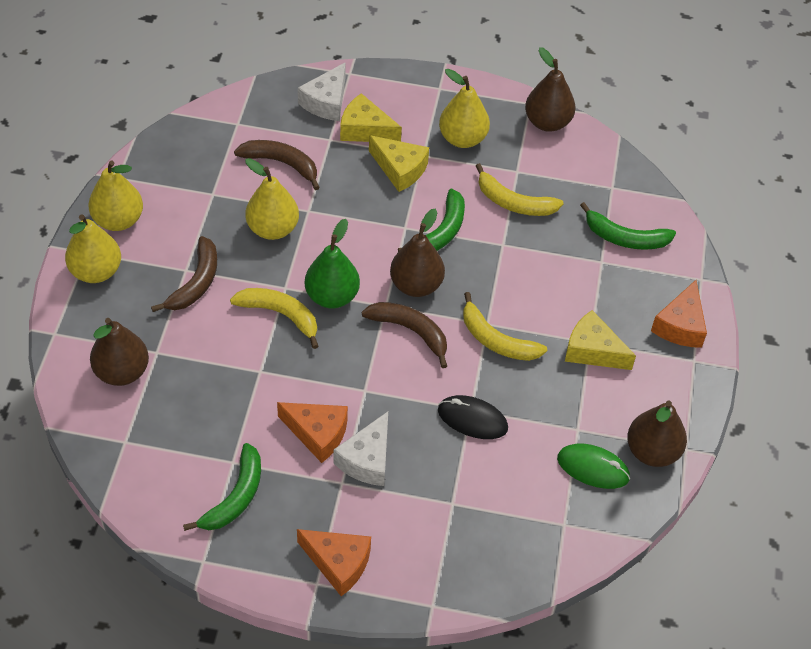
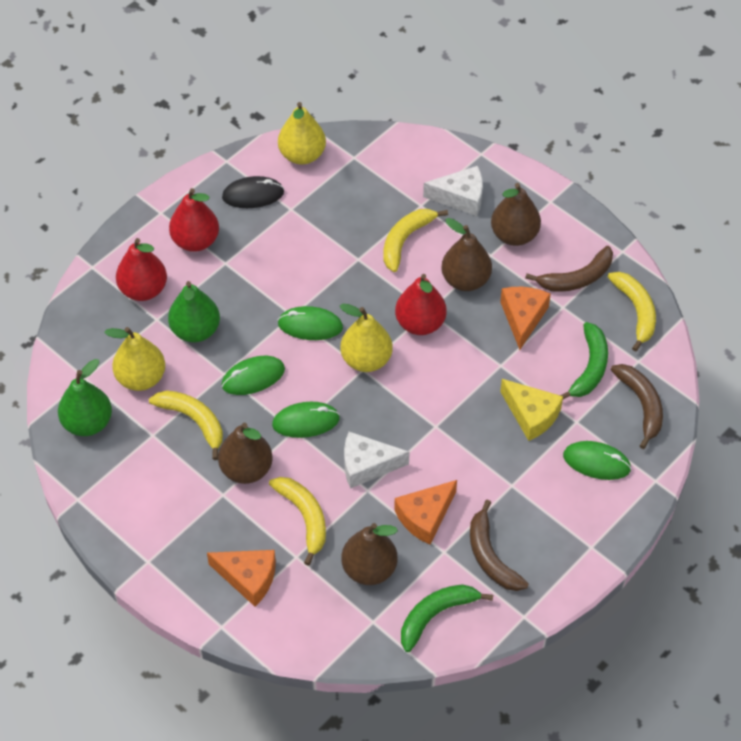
green banana: 3 -> 2
green mouse: 1 -> 4
green pear: 1 -> 2
red pear: 0 -> 3
yellow banana: 3 -> 4
yellow cheese: 3 -> 1
yellow pear: 4 -> 3

